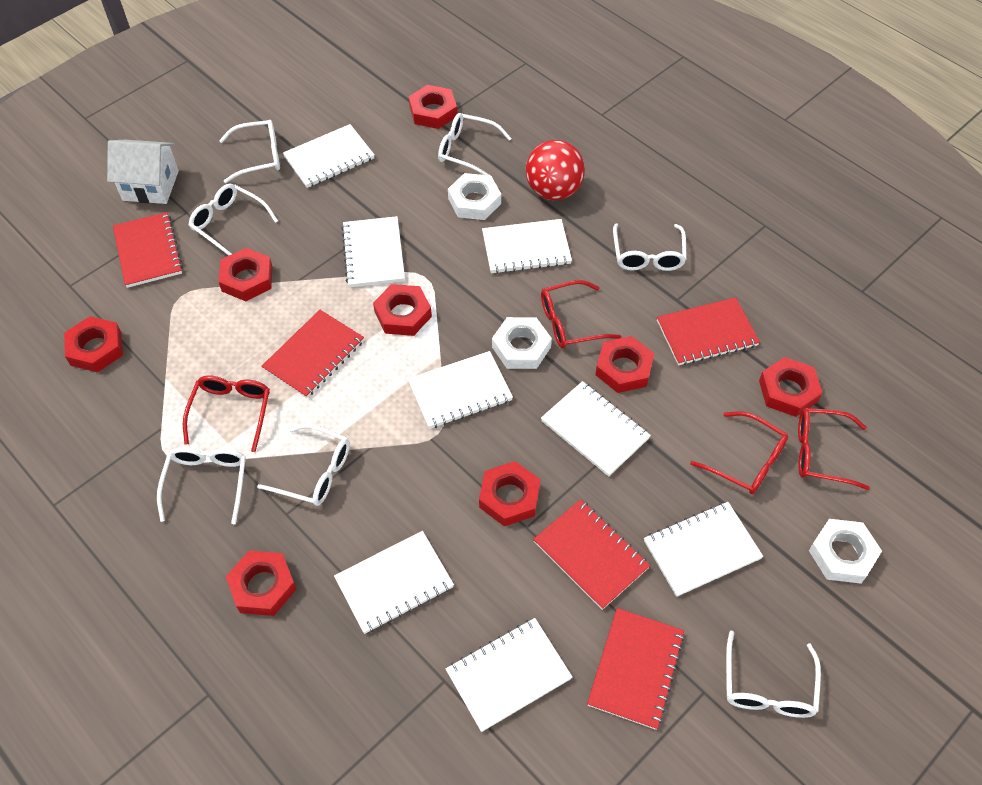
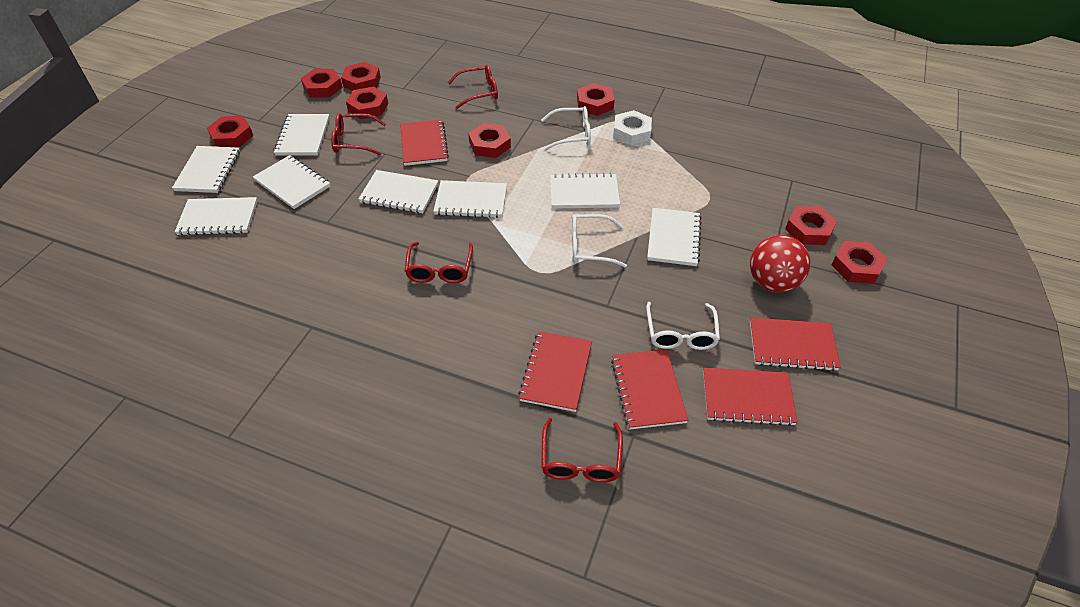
white glasses: 7 -> 3
white house: 1 -> 0
white nut: 3 -> 1

